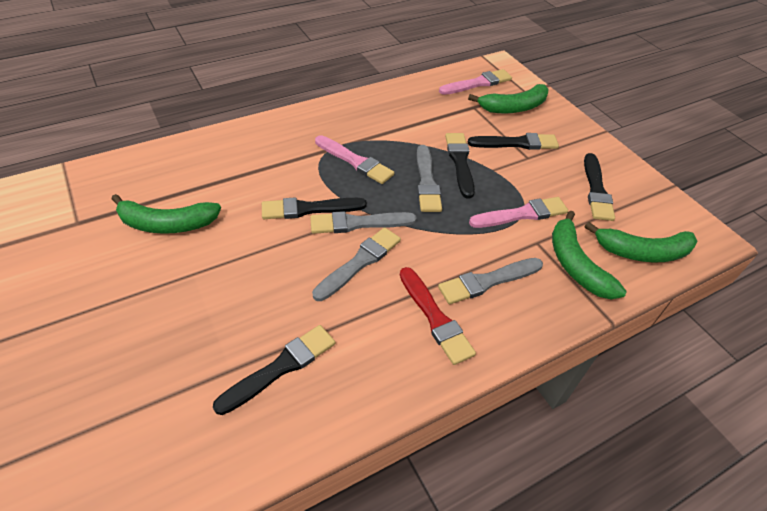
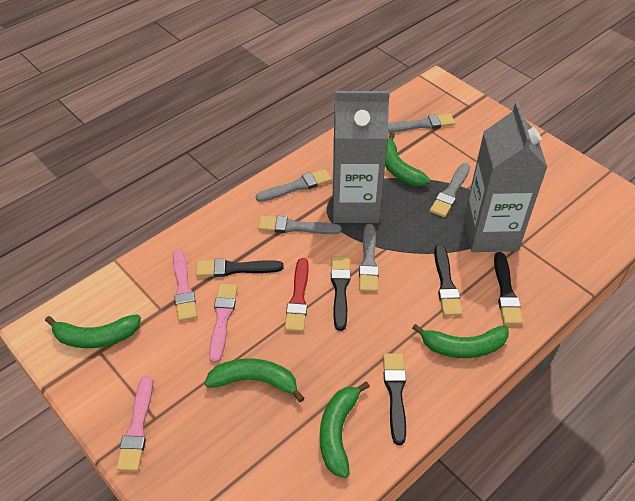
green banana: 4 -> 5
grey brush: 4 -> 5
grey carton: 0 -> 2

